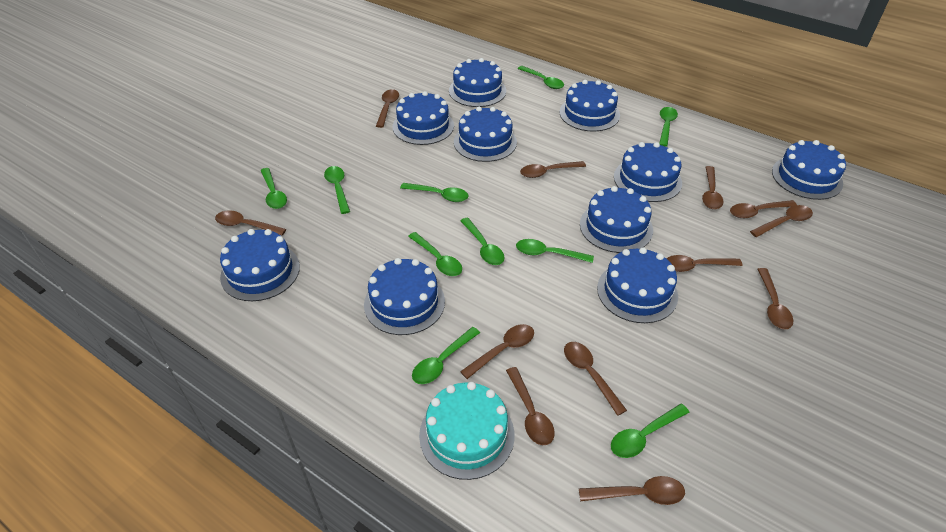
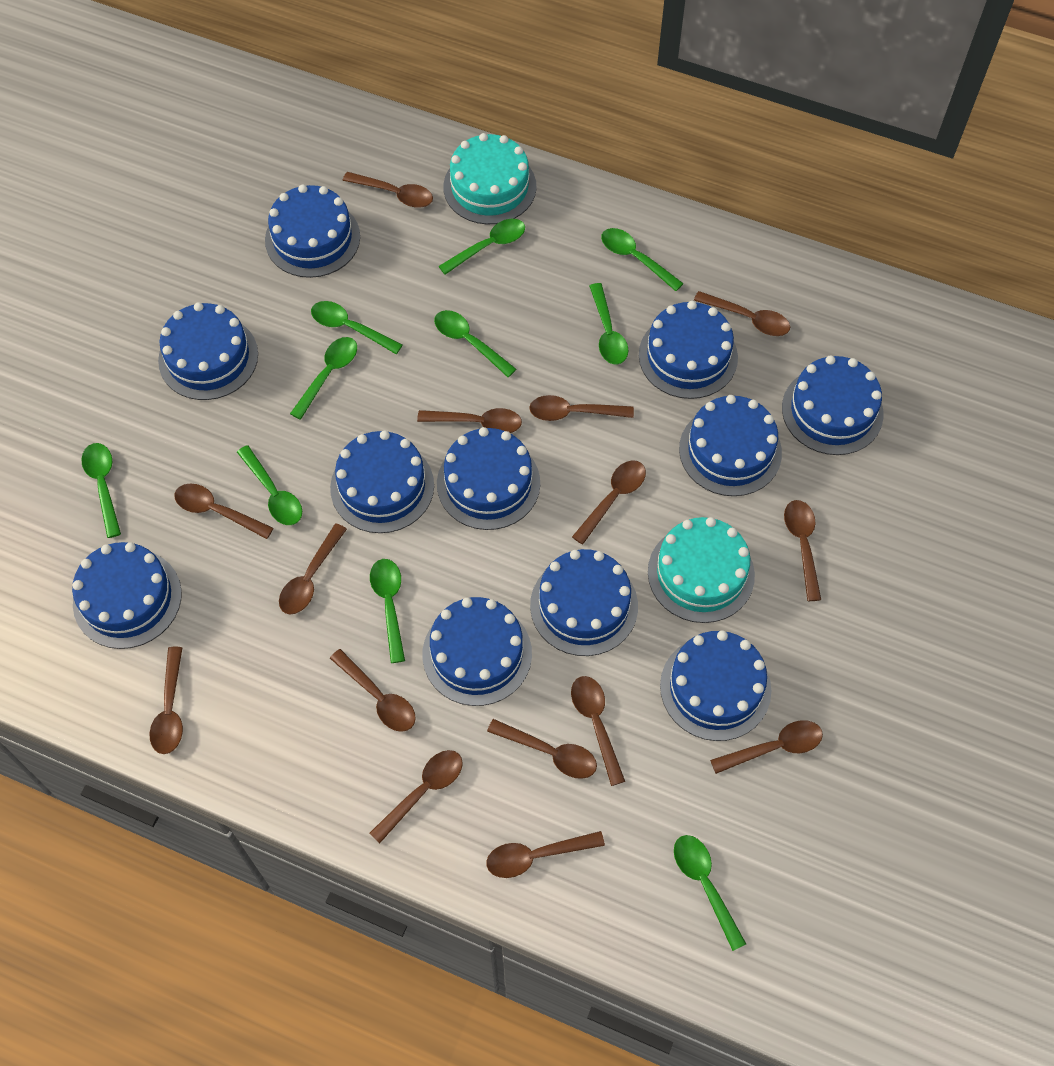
blue cake: 10 -> 11
brown spoon: 12 -> 15
turquoise cake: 1 -> 2

